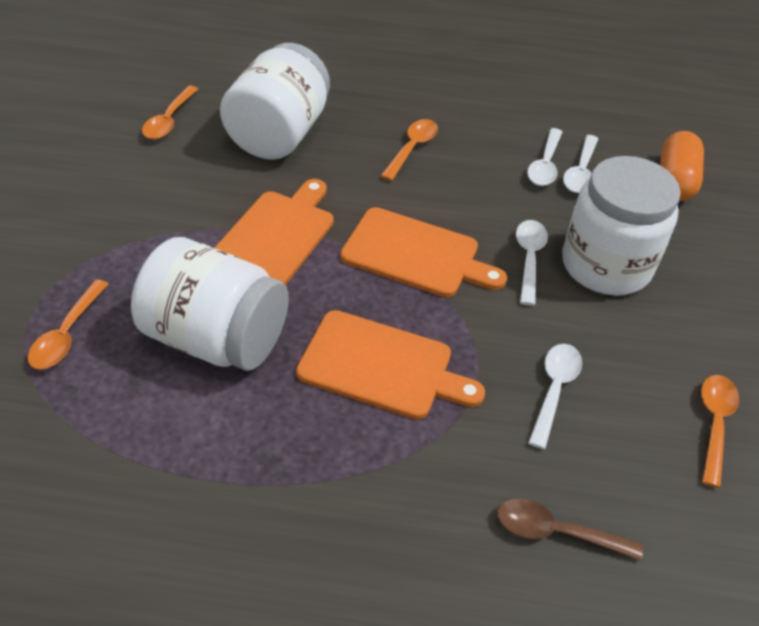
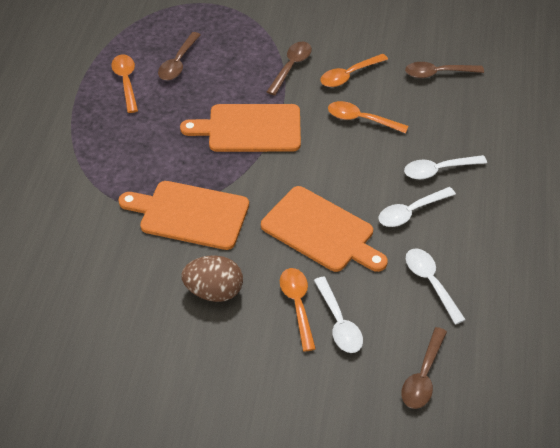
brown egg: 0 -> 1
brown spoon: 1 -> 4
orange capsule: 1 -> 0
white jar: 3 -> 0

